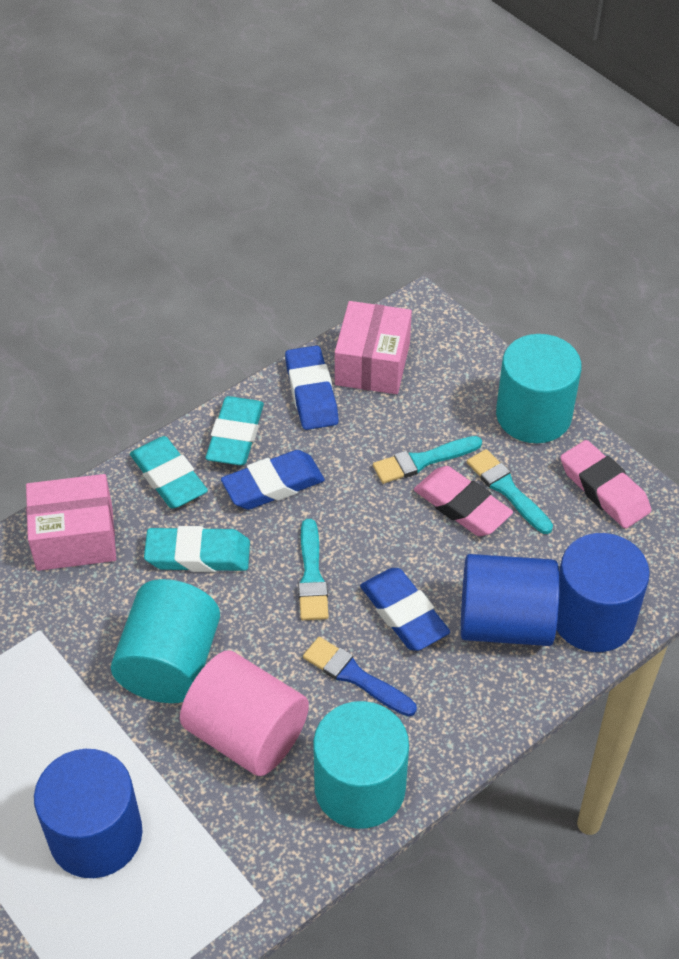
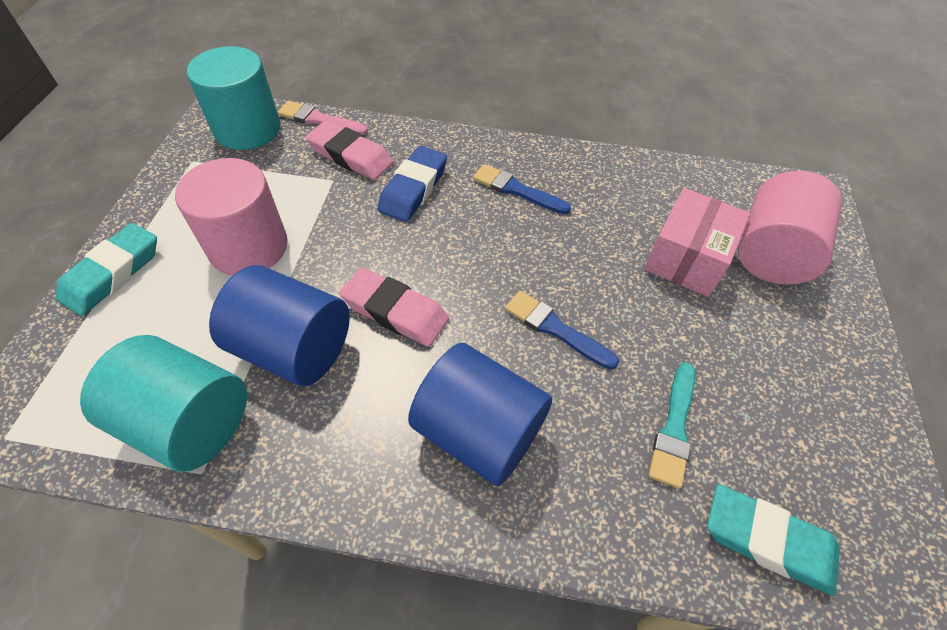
blue brush: 1 -> 2
blue cylinder: 3 -> 2
blue eraser: 3 -> 1
pink box: 2 -> 1
pink brush: 0 -> 1
pink cylinder: 1 -> 2
turquoise brush: 3 -> 1
turquoise cylinder: 3 -> 2
turquoise eraser: 3 -> 2

